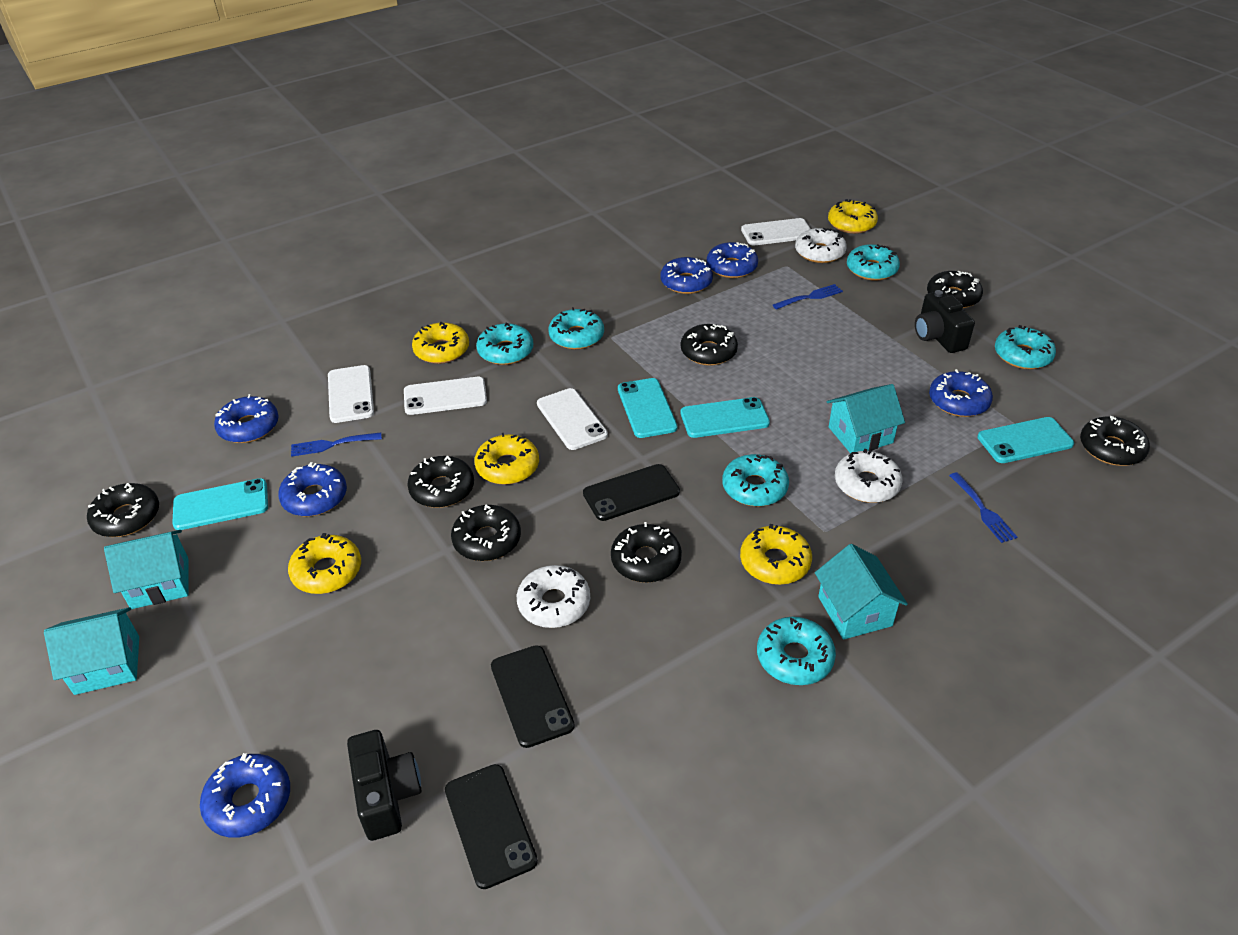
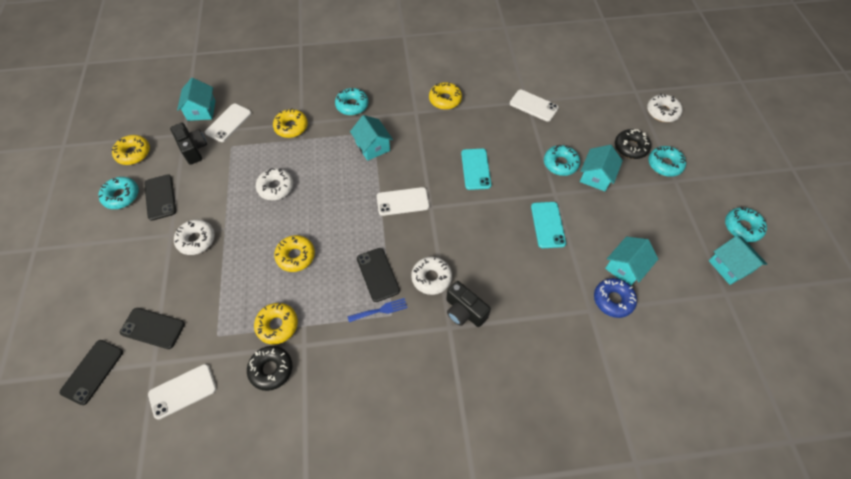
black donut: 7 -> 2
black phone: 3 -> 4
blue donut: 6 -> 1
blue fork: 3 -> 1
turquoise donut: 6 -> 5
turquoise house: 4 -> 5
turquoise phone: 4 -> 2
white donut: 3 -> 4

